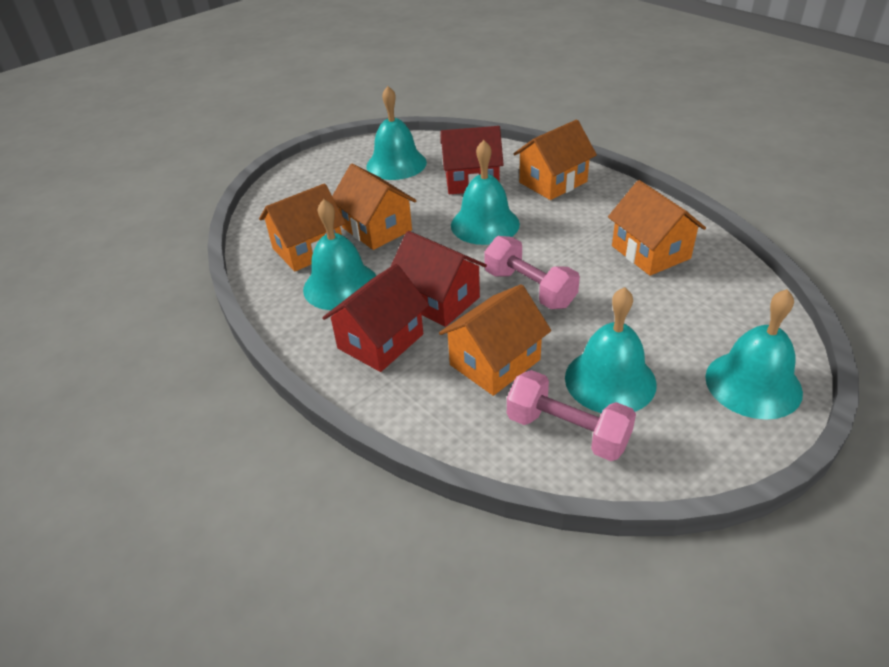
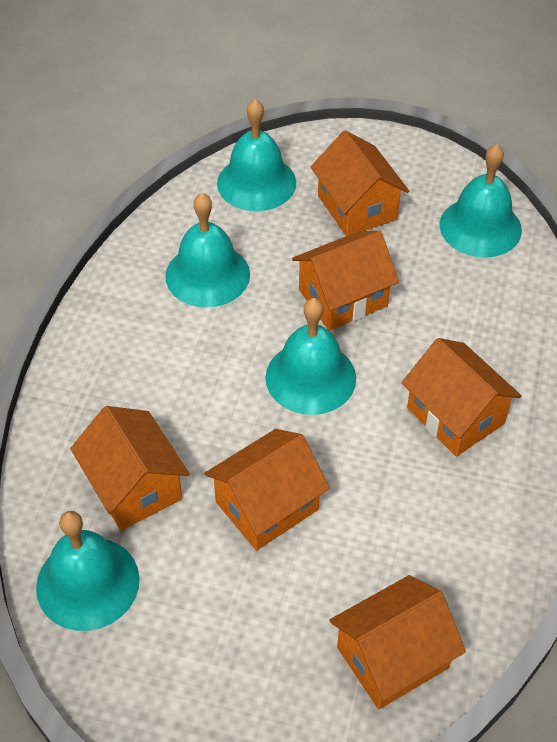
orange house: 5 -> 6
pink dumbbell: 2 -> 0
red house: 3 -> 0

